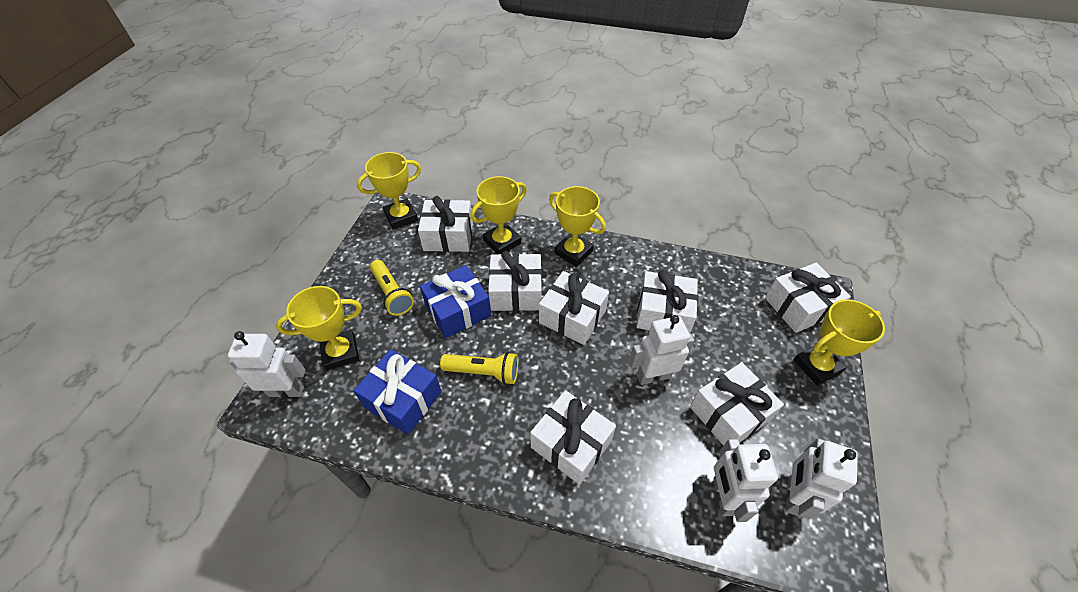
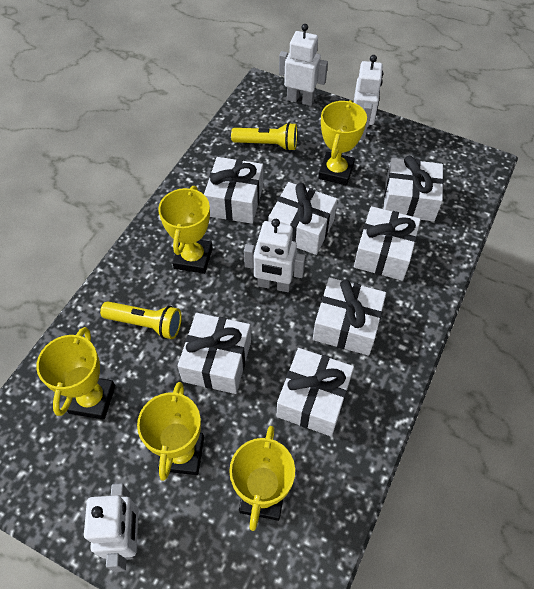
blue gift: 2 -> 0

